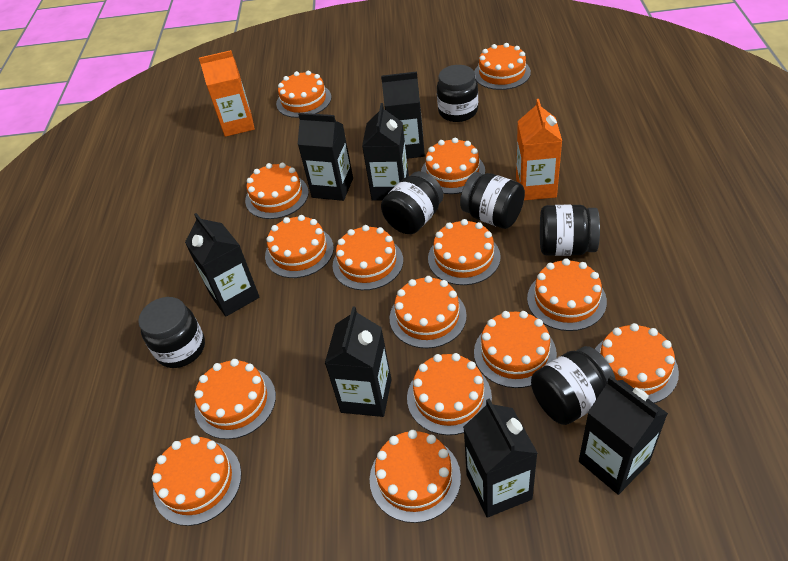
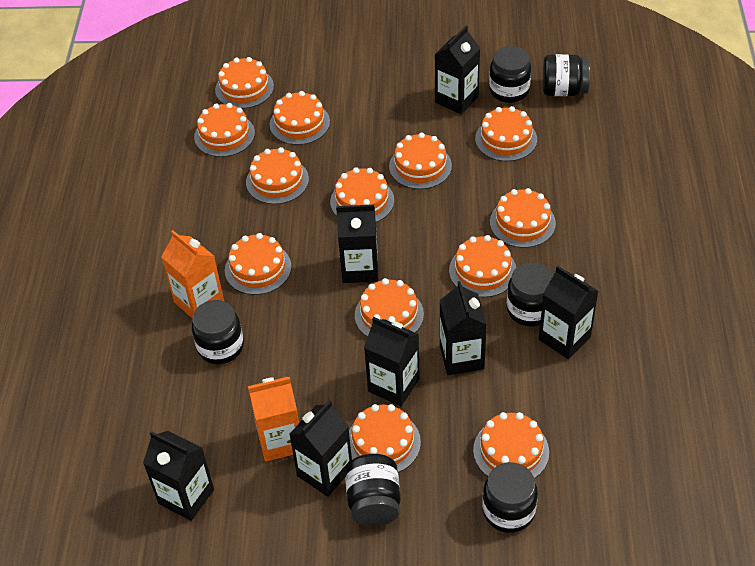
orange cake: 15 -> 13

